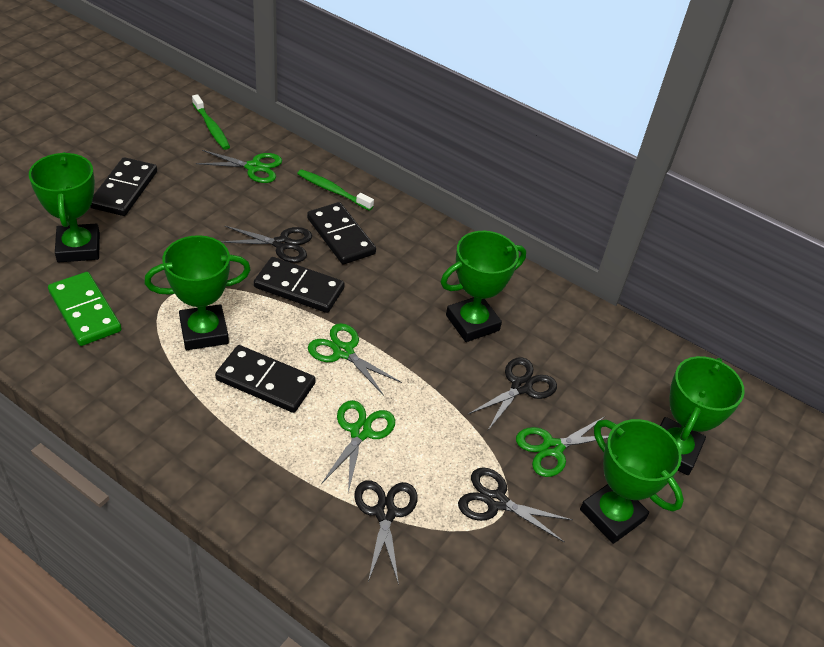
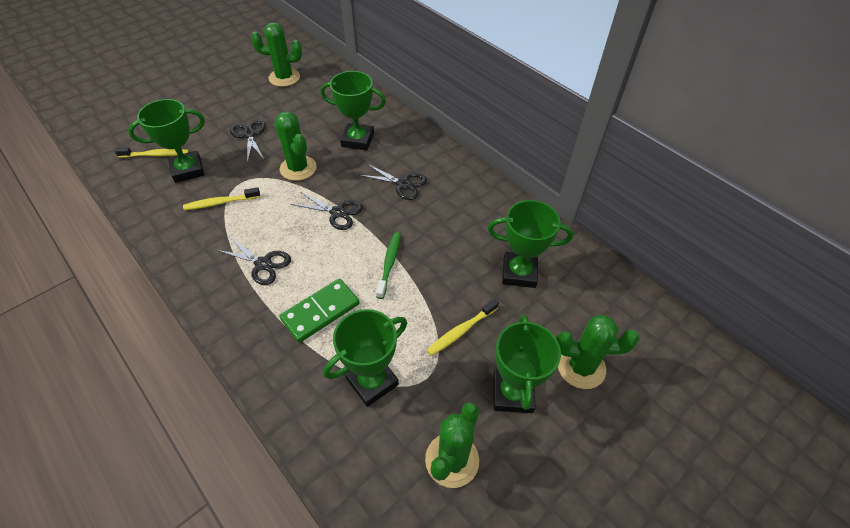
black domino: 4 -> 0
green cactus: 0 -> 4
green scissors: 4 -> 0
green toothbrush: 2 -> 1
yellow toothbrush: 0 -> 3

